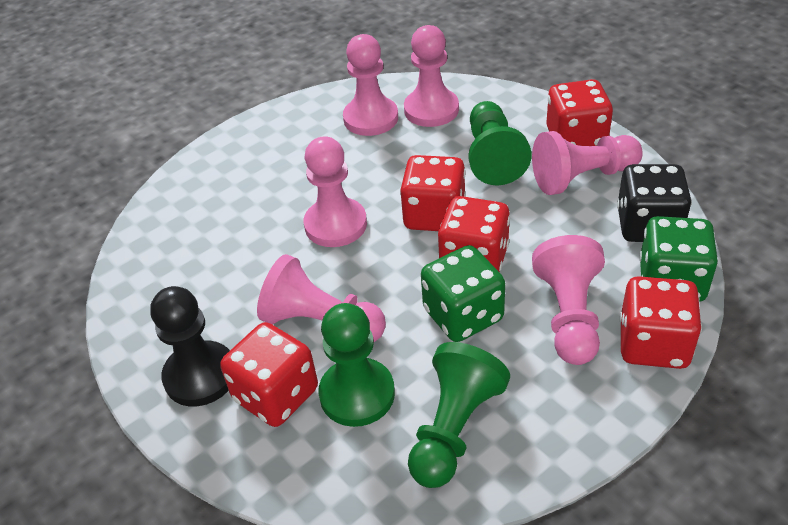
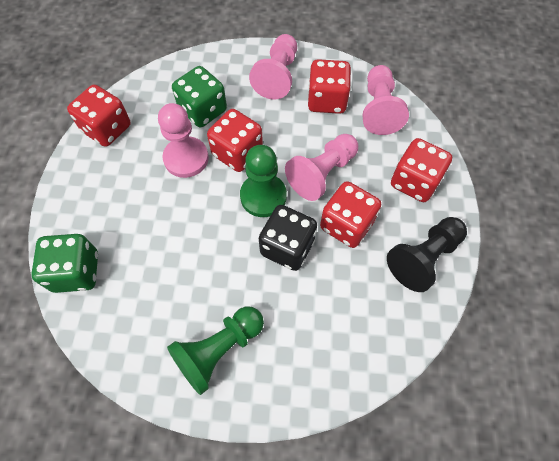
green pawn: 3 -> 2
pink pawn: 6 -> 4

